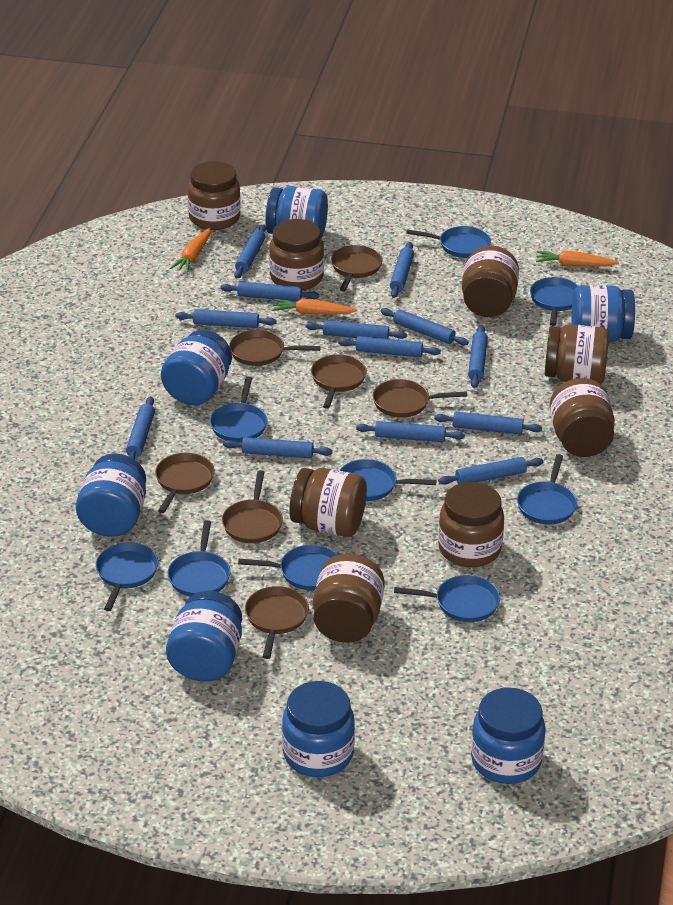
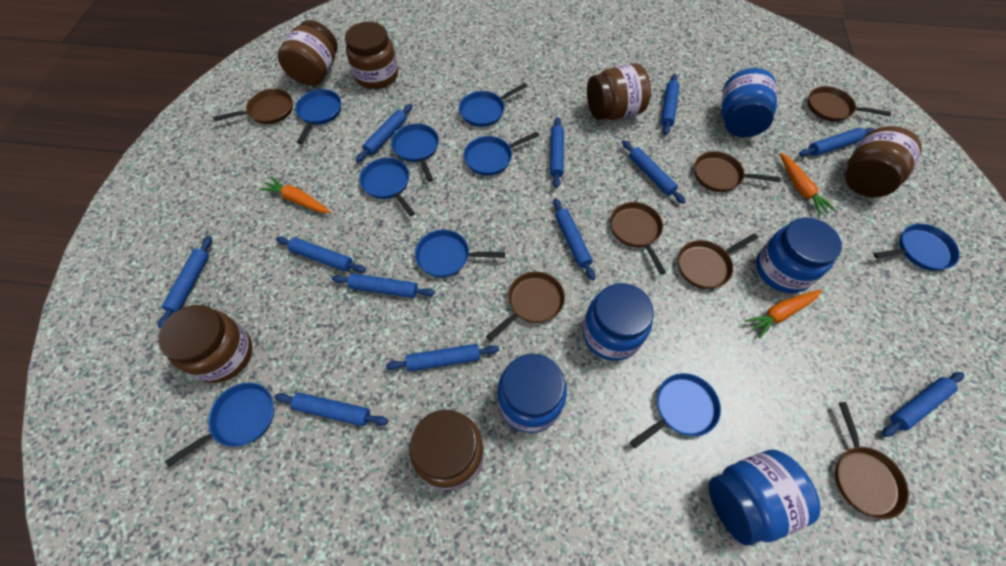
blue jar: 7 -> 5
blue rolling pin: 13 -> 12
brown jar: 8 -> 6

